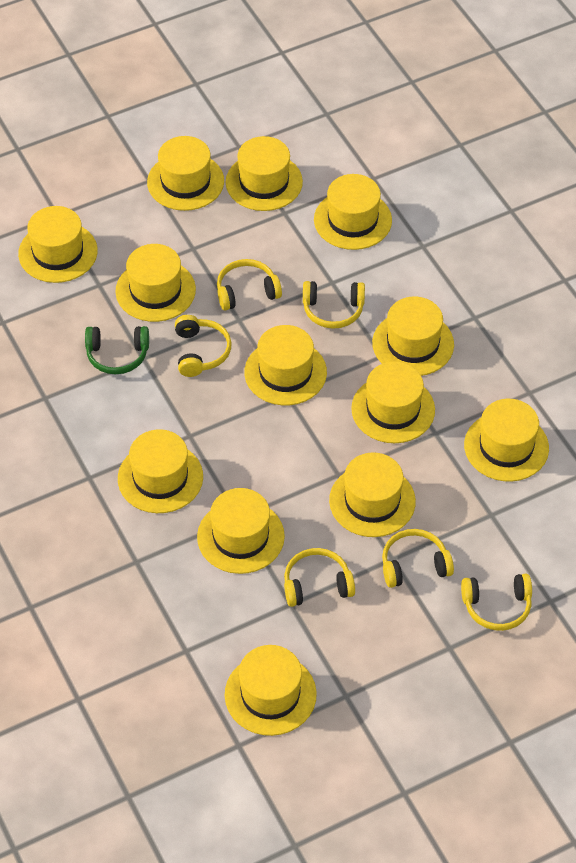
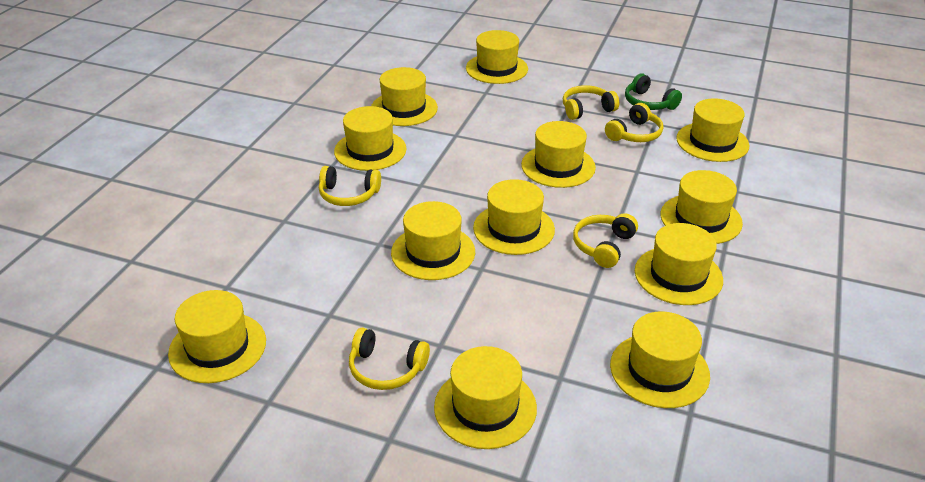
yellow hat: 13 -> 12
yellow headphones: 6 -> 5

